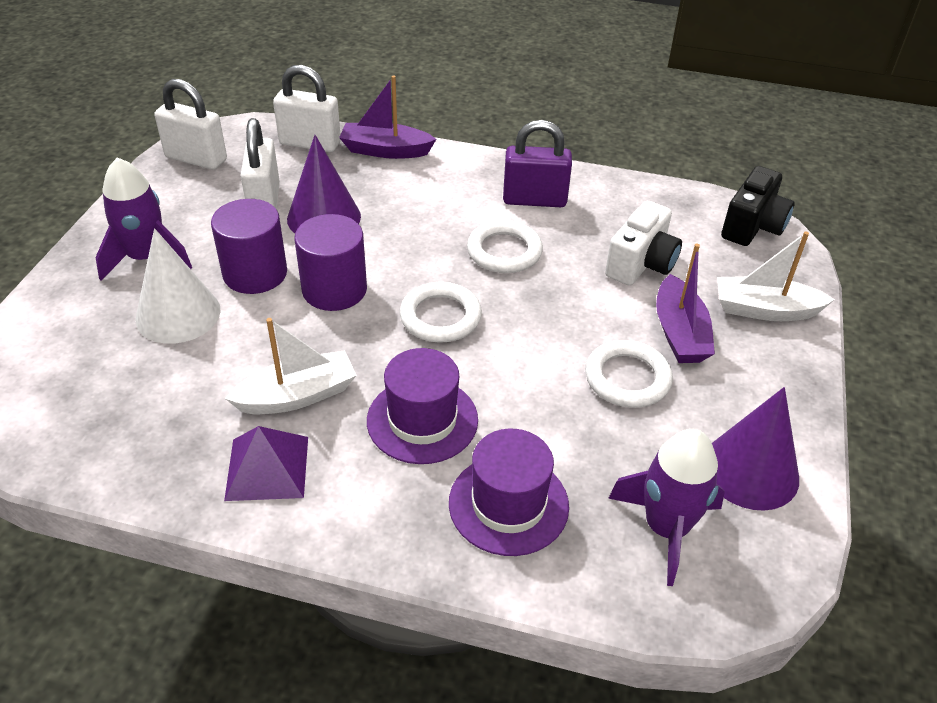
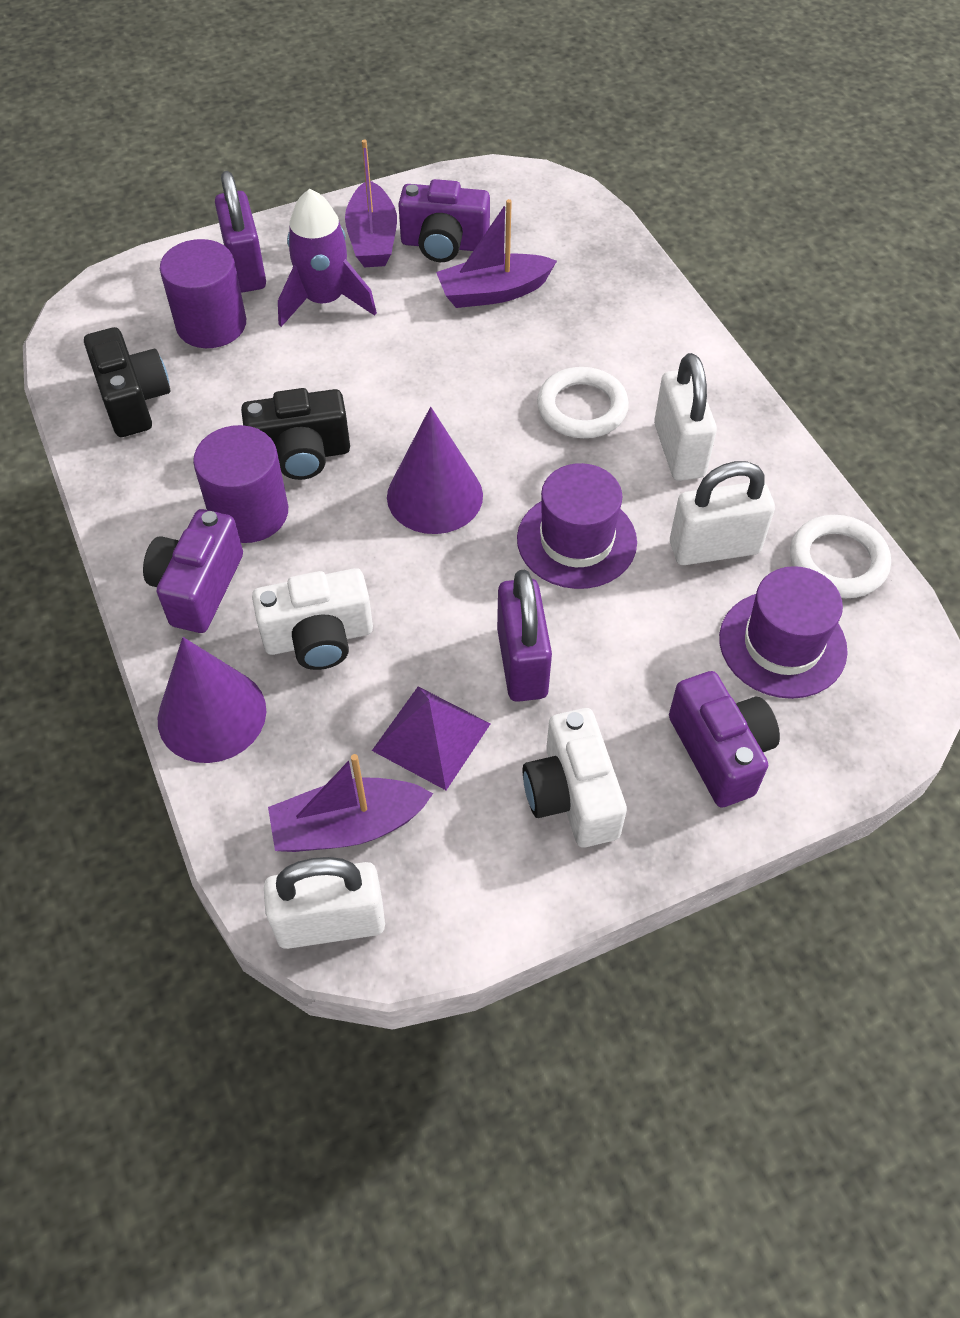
black camera: 1 -> 2
purple boat: 2 -> 3
purple camera: 0 -> 3
purple padlock: 1 -> 2
purple rocket: 2 -> 1
white boat: 2 -> 0
white camera: 1 -> 2
white cone: 1 -> 0
white ring: 3 -> 2

